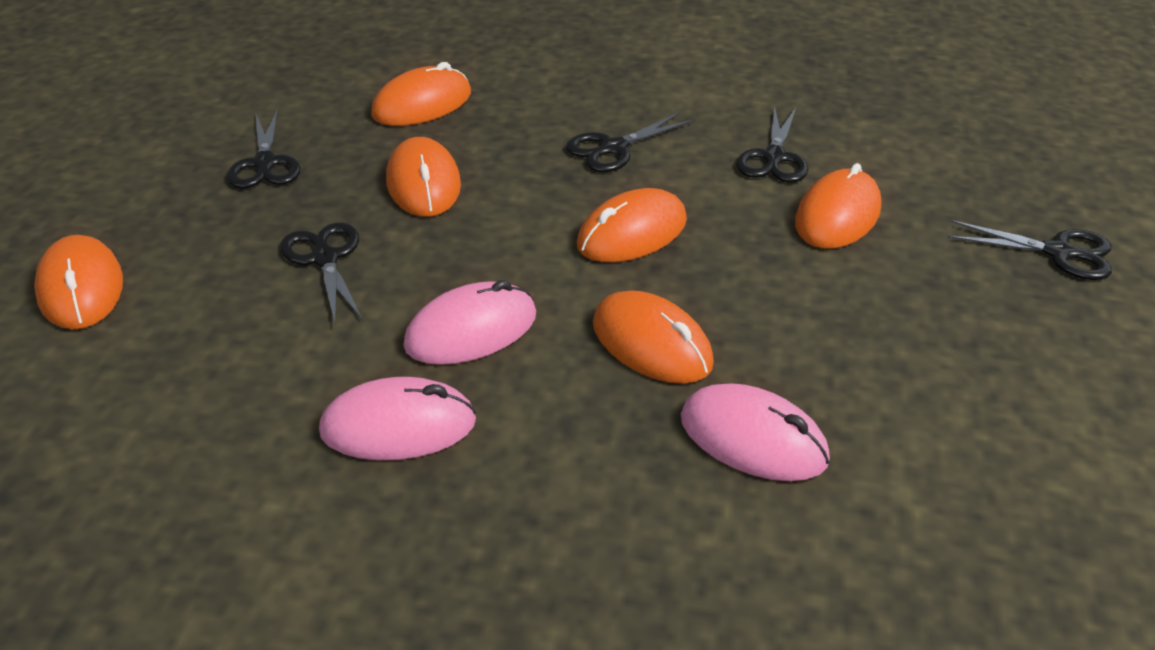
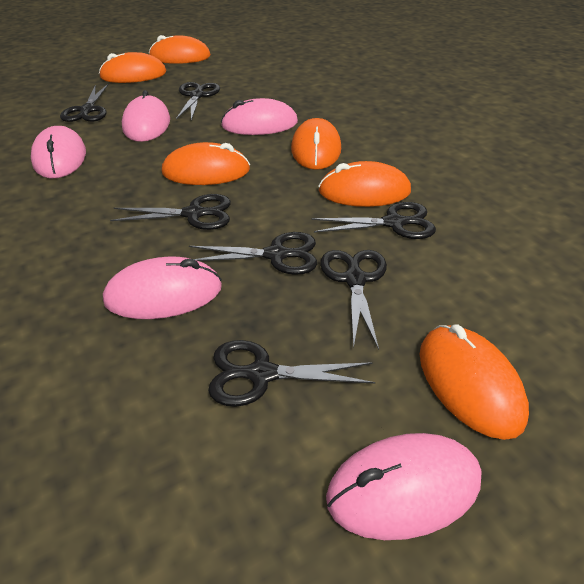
black scissors: 5 -> 7
pink mouse: 3 -> 5

